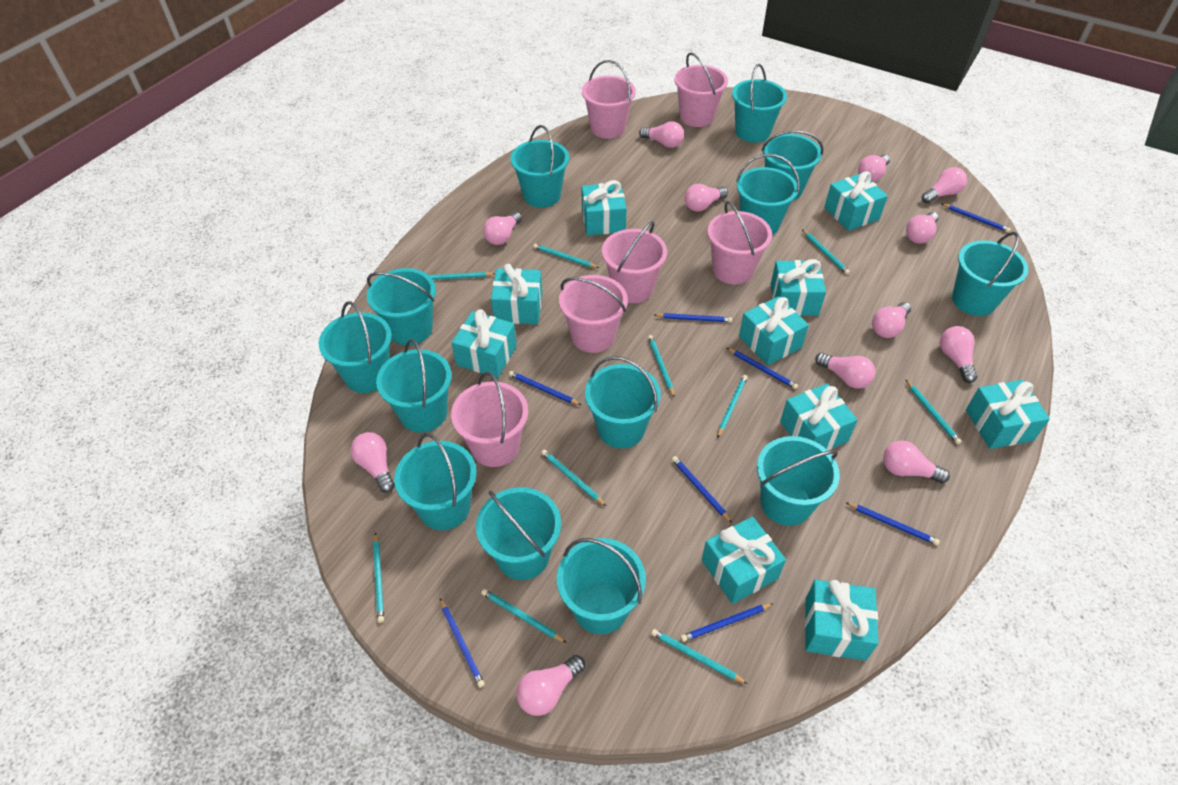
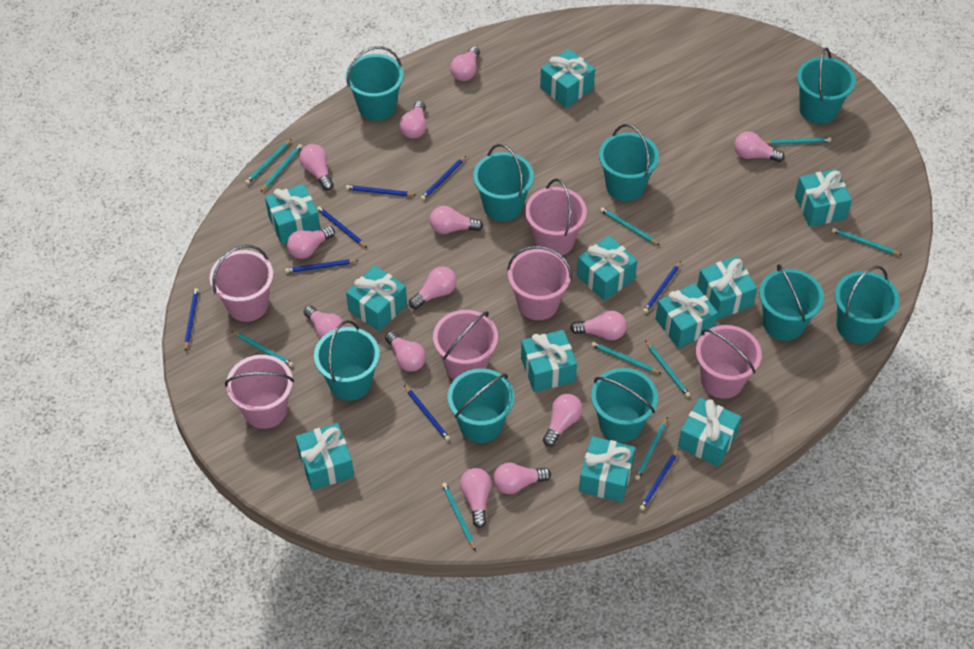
pink light bulb: 12 -> 13
turquoise bucket: 13 -> 9
turquoise gift: 10 -> 11

